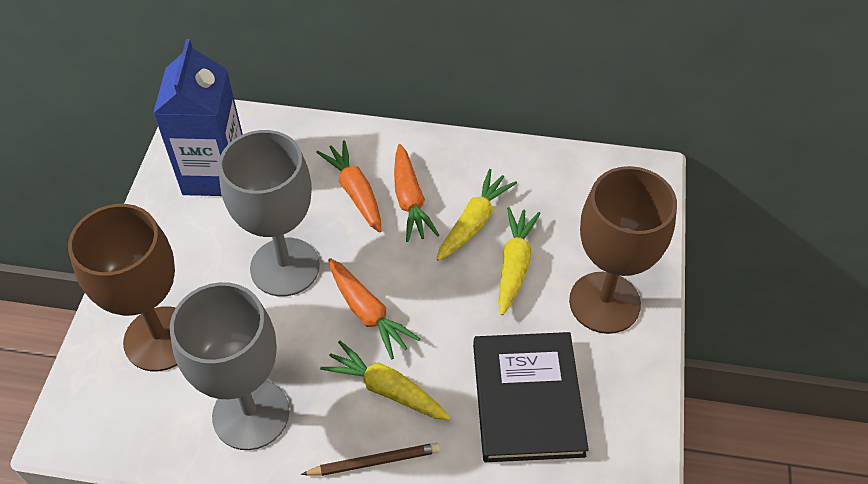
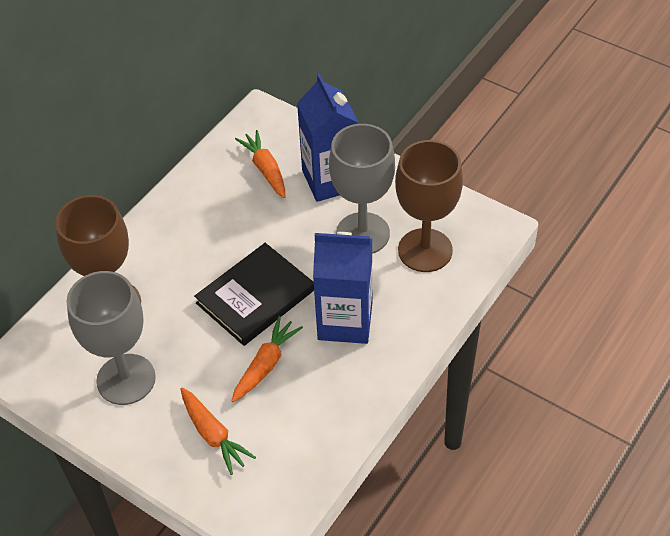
blue carton: 1 -> 2
brown pencil: 1 -> 0
yellow carrot: 3 -> 0

